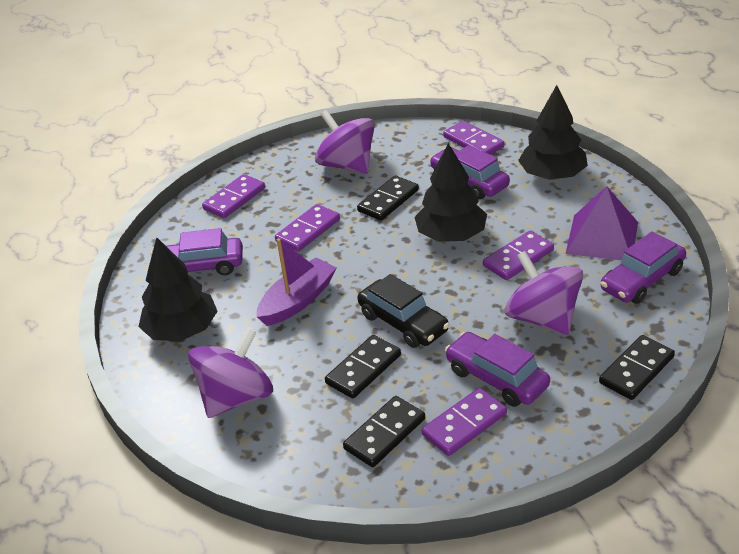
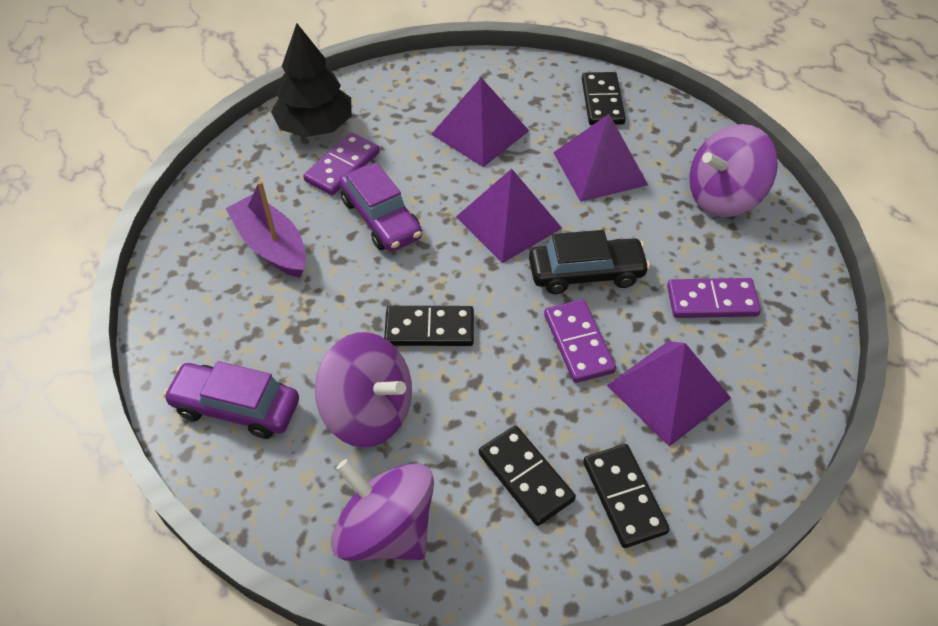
black tree: 3 -> 1
purple car: 4 -> 2
purple domino: 5 -> 3
purple pyramid: 1 -> 4

